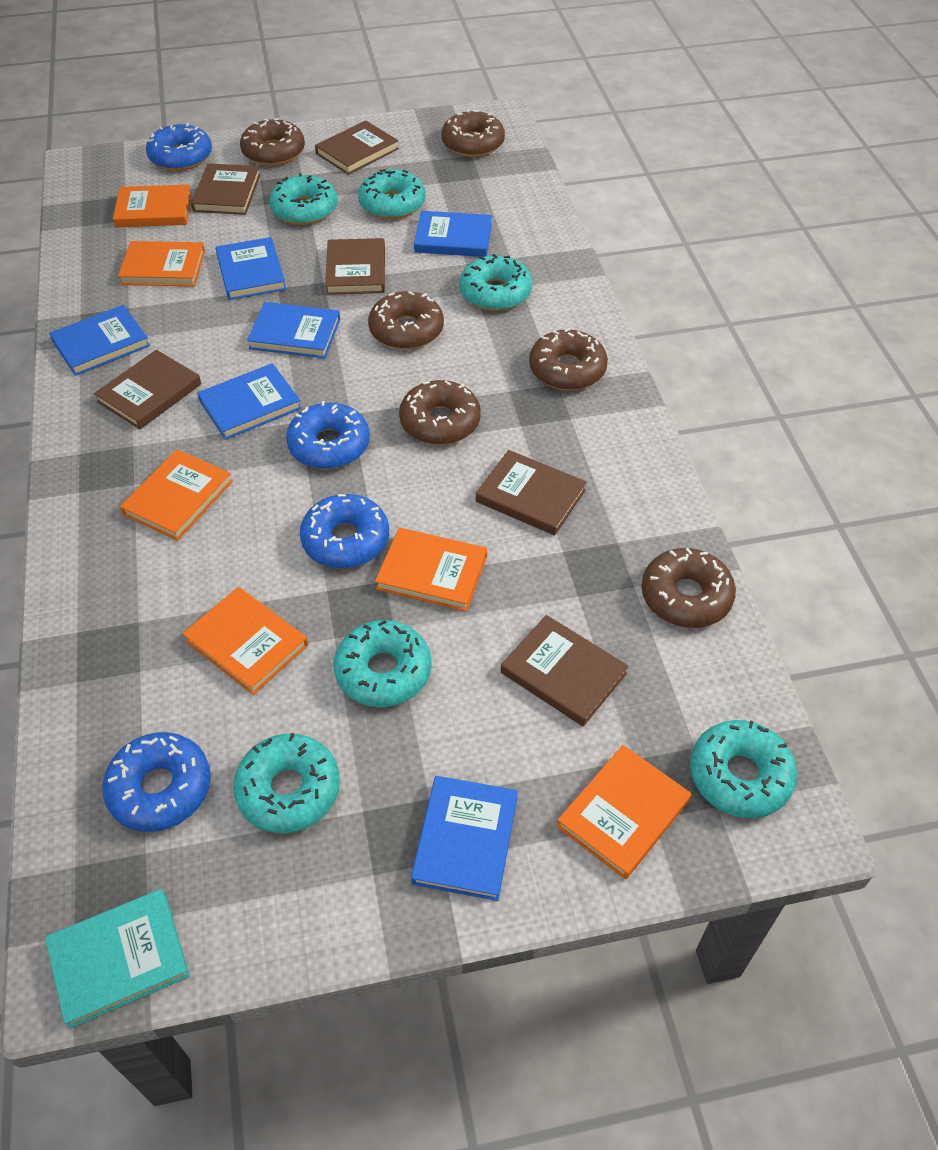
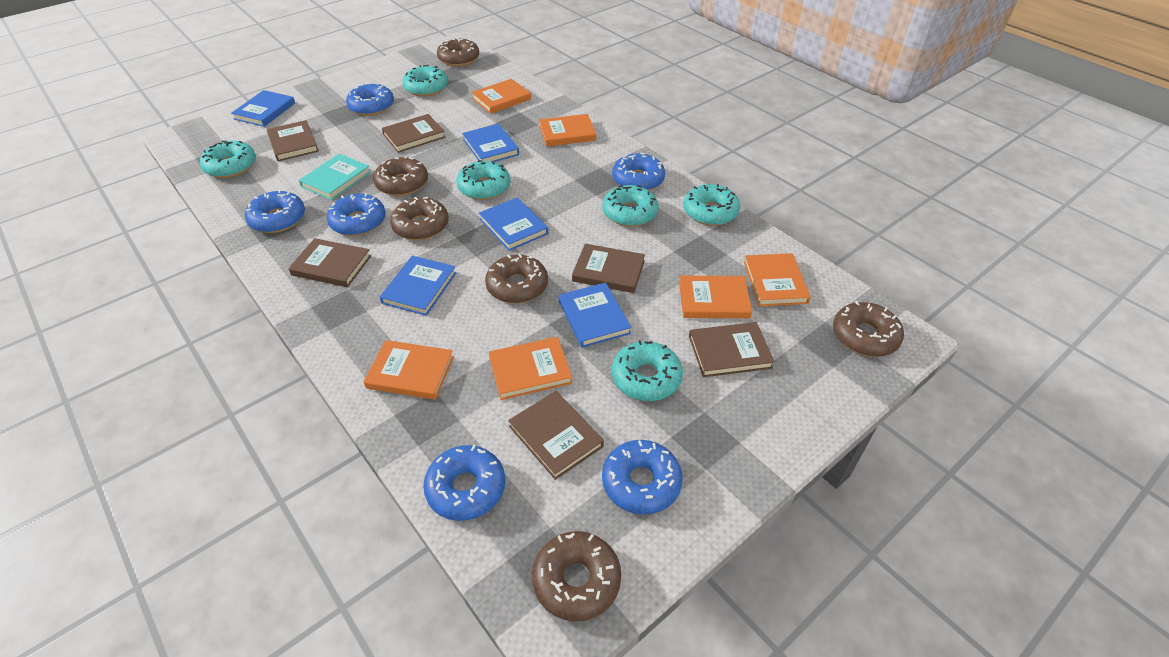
blue book: 6 -> 5
blue donut: 4 -> 6

